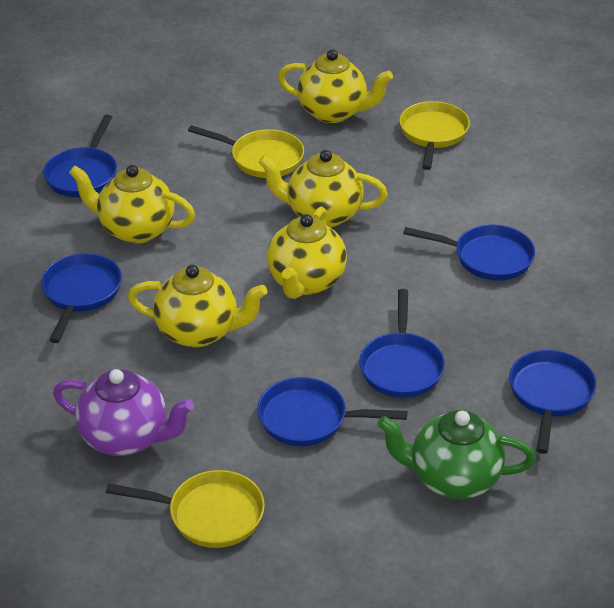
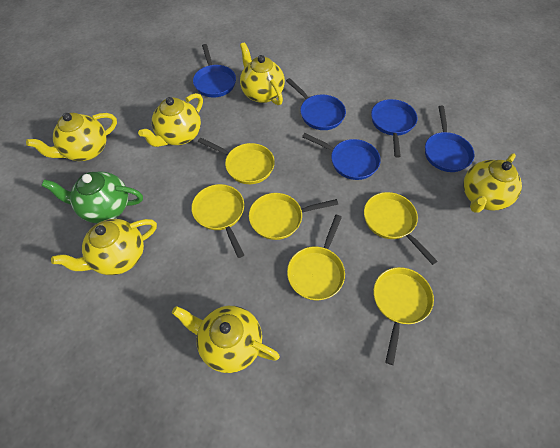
blue pan: 6 -> 5
purple teapot: 1 -> 0
yellow pan: 3 -> 6
yellow teapot: 5 -> 6

